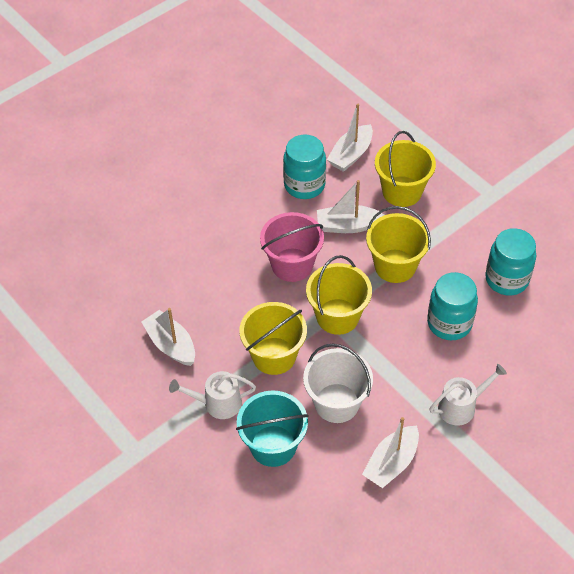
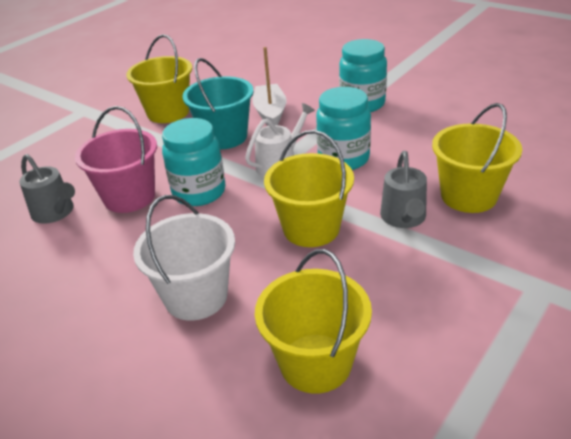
grey watering can: 0 -> 2
white boat: 4 -> 1
white watering can: 2 -> 1

